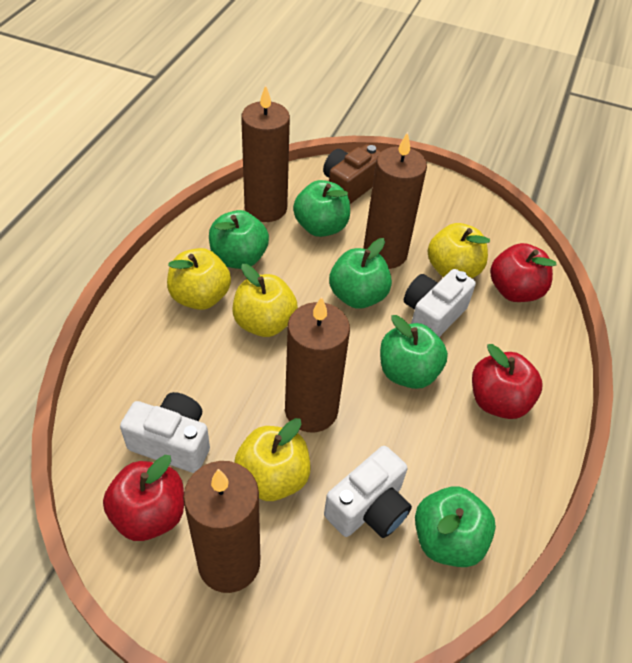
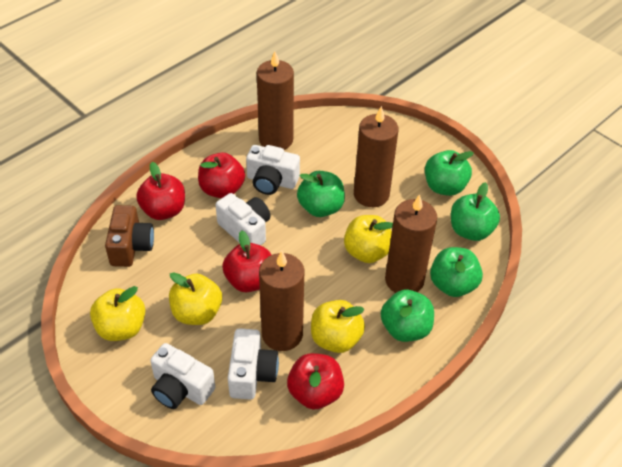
red apple: 3 -> 4
white camera: 3 -> 4

